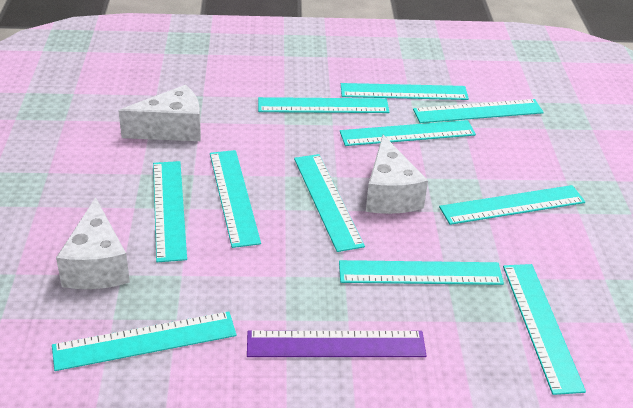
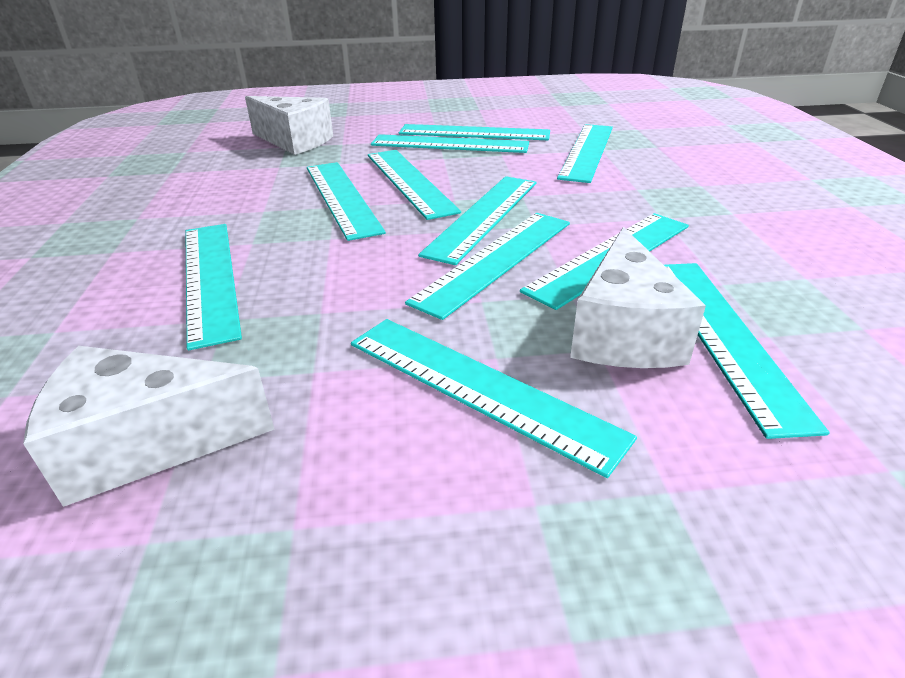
purple ruler: 1 -> 0

